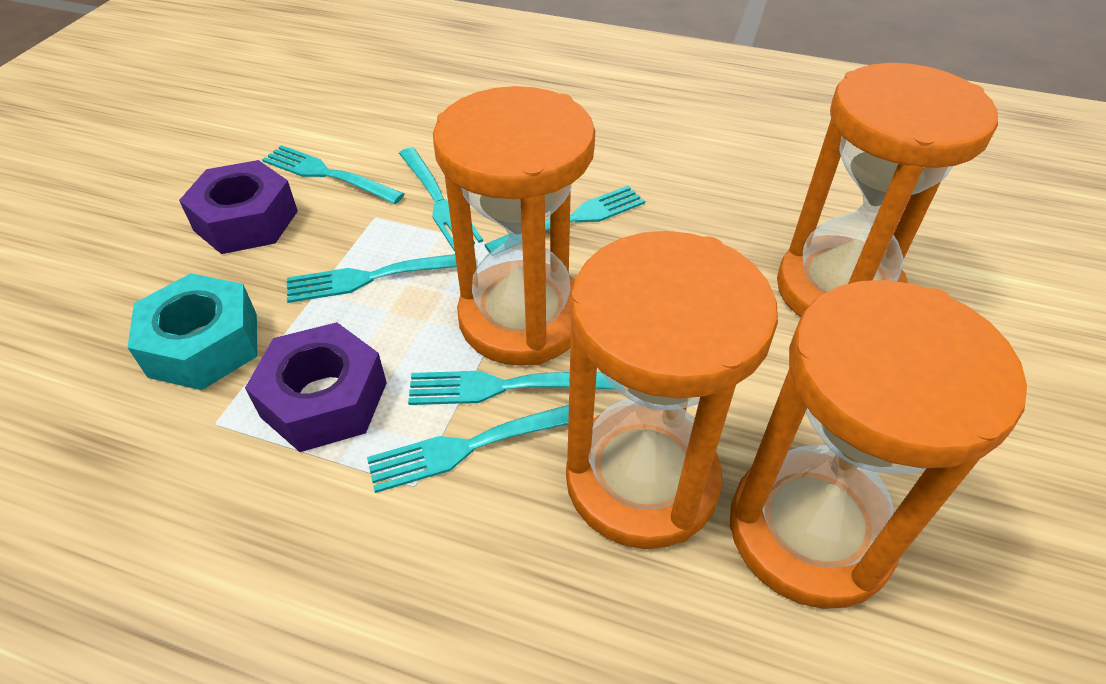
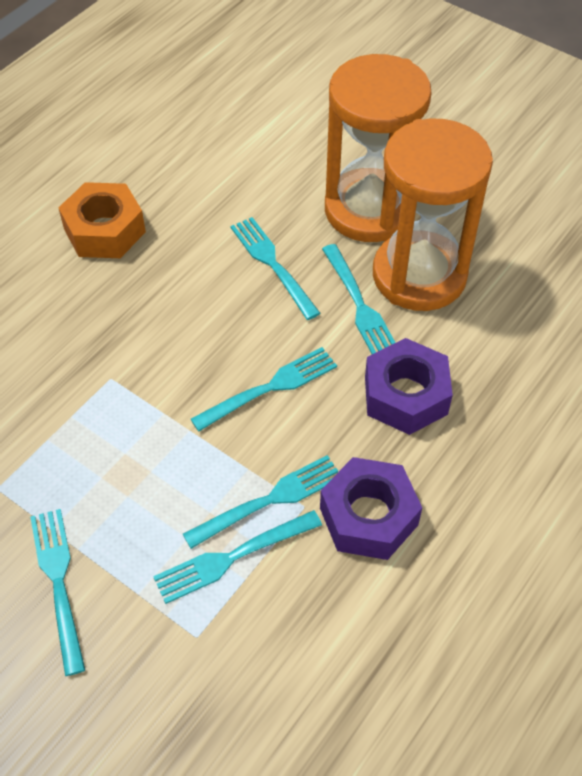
orange hourglass: 4 -> 2
orange nut: 0 -> 1
turquoise nut: 1 -> 0

